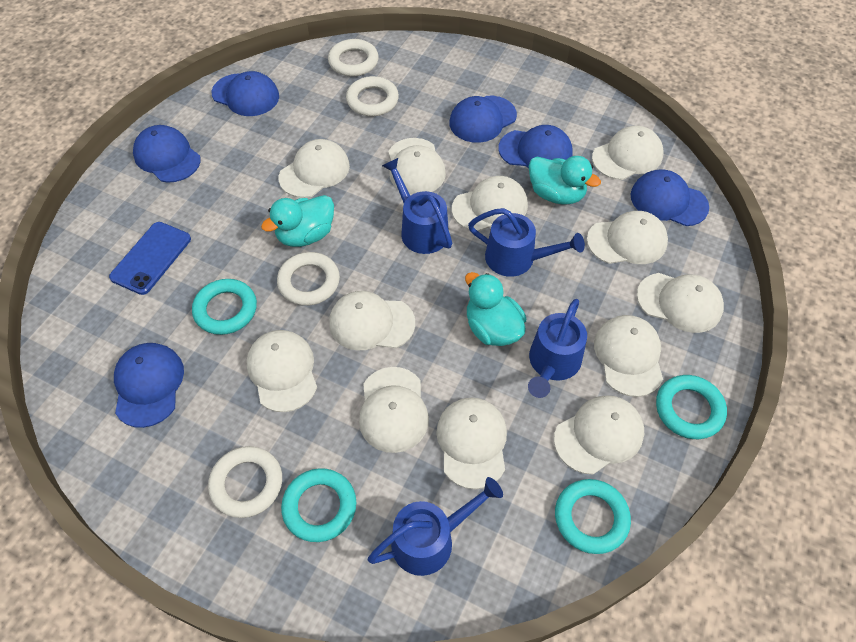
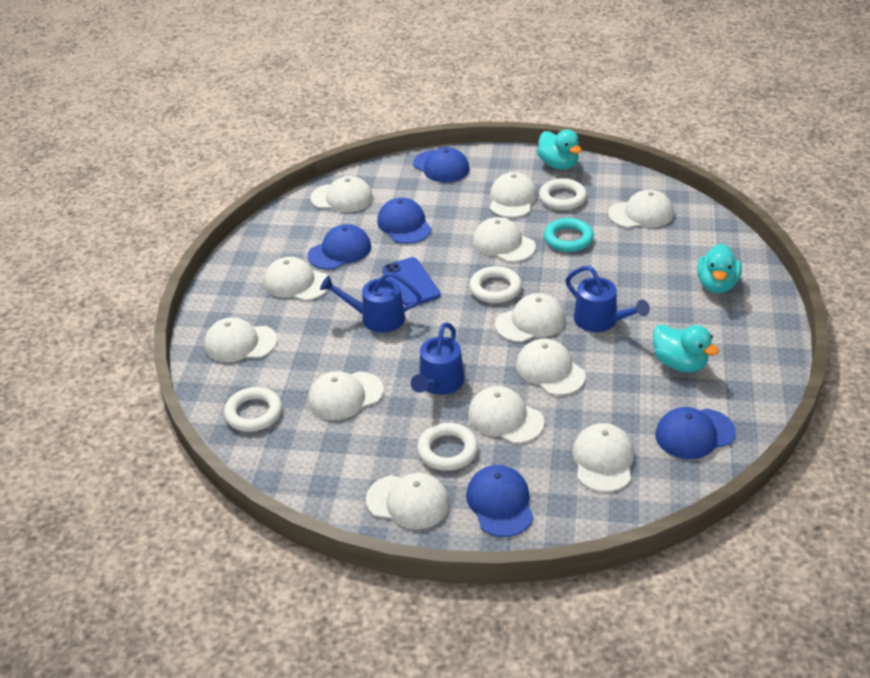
blue cap: 6 -> 5
blue watering can: 4 -> 3
turquoise ring: 4 -> 1

